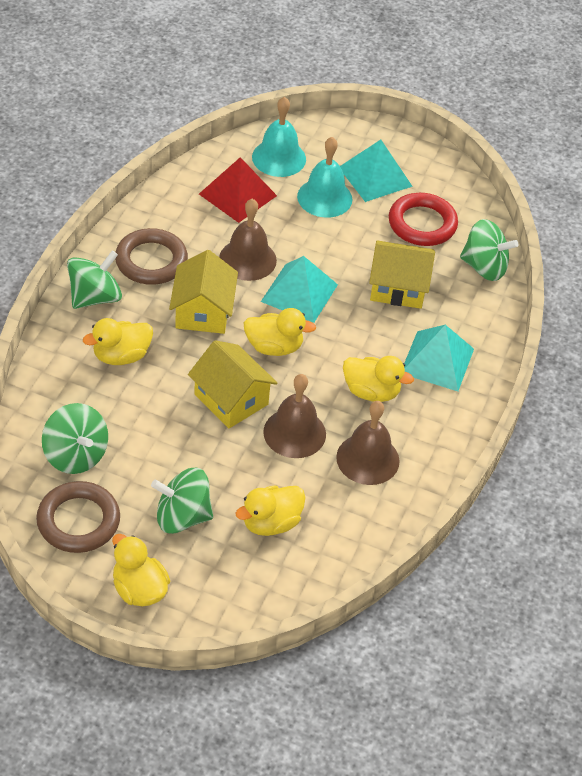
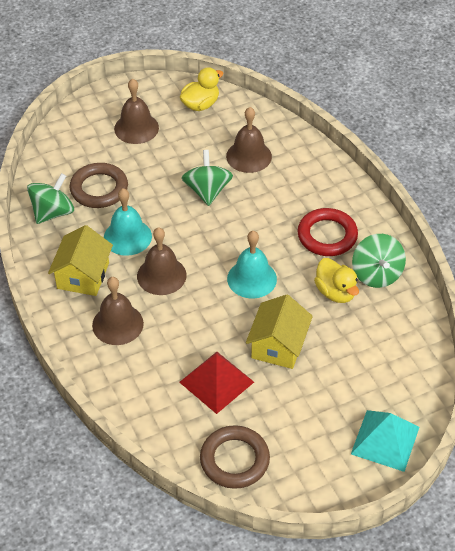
brown bell: 3 -> 4
green spinning top: 4 -> 3
turquoise pyramid: 3 -> 1
yellow duck: 5 -> 2
yellow house: 3 -> 2

